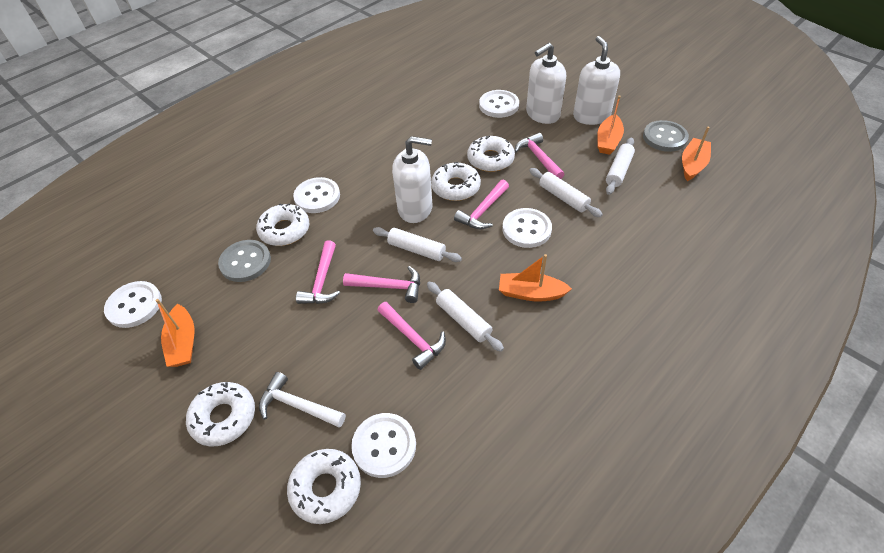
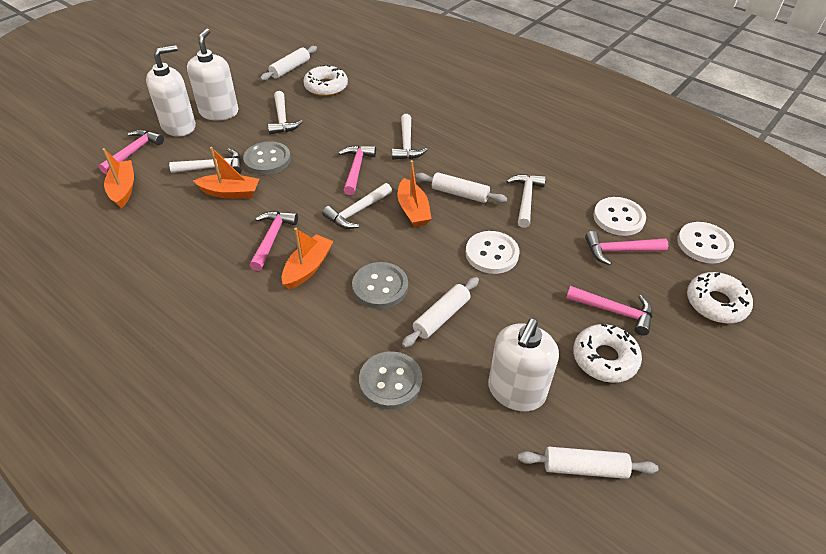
grey button: 2 -> 3
white button: 5 -> 3
white donut: 5 -> 3
white hammer: 1 -> 5

